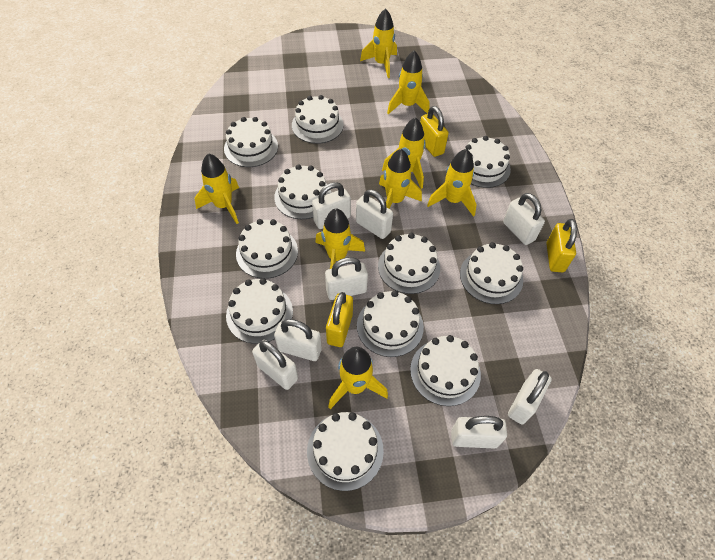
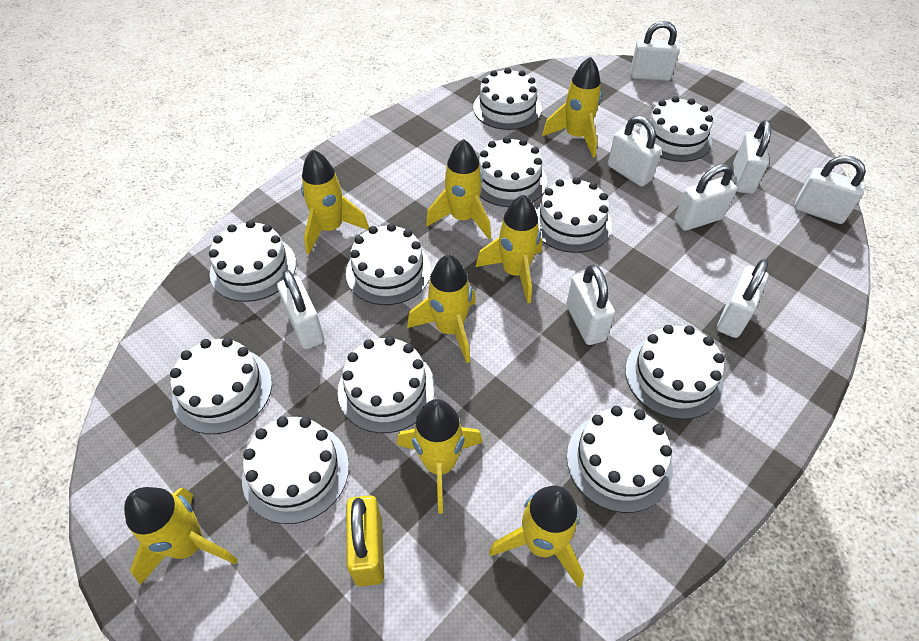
yellow padlock: 3 -> 1

